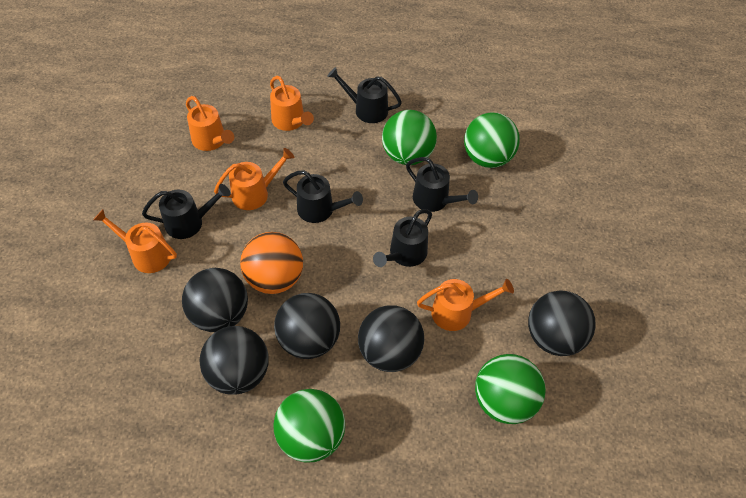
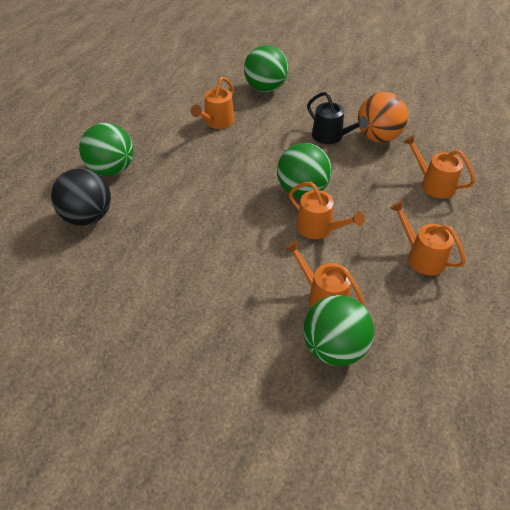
black ball: 5 -> 1
black watering can: 5 -> 1

